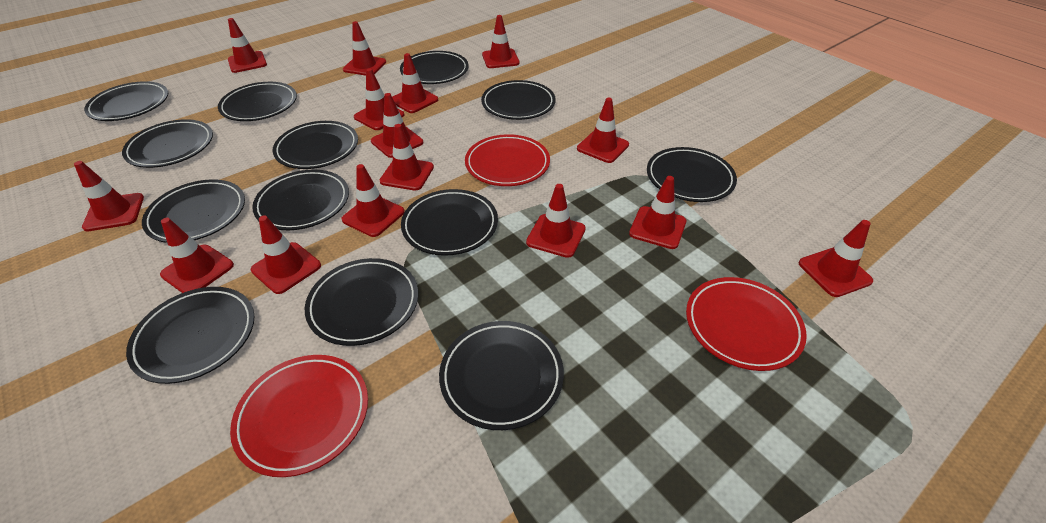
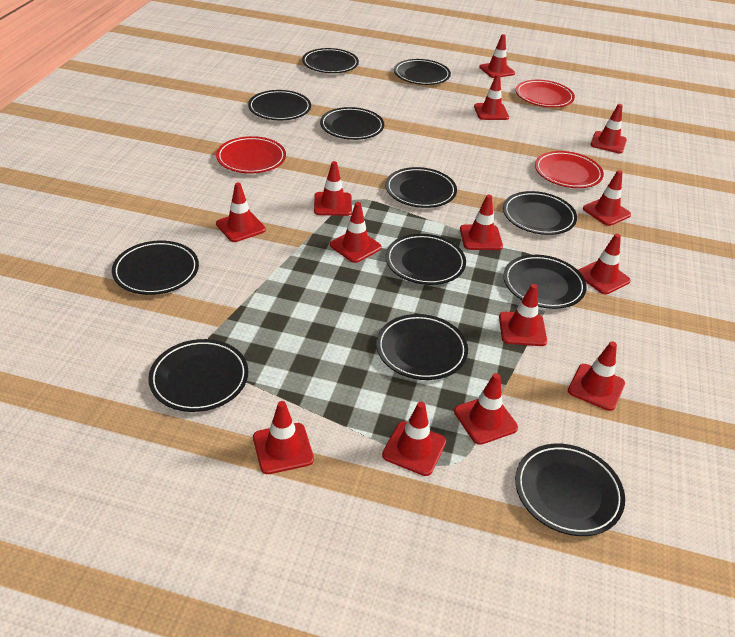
black plate: 13 -> 12
red traffic cone: 15 -> 14

